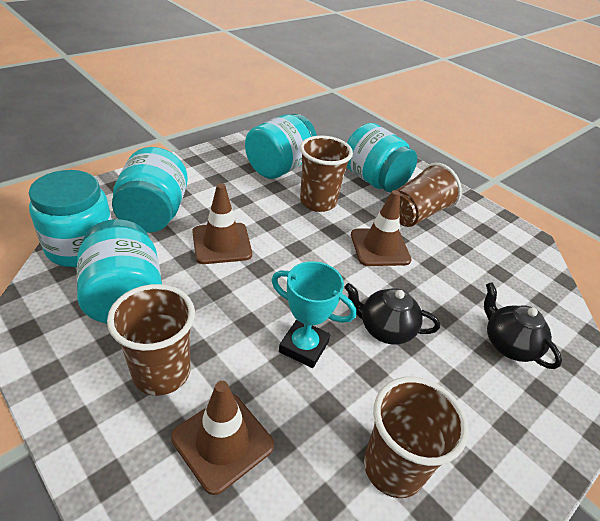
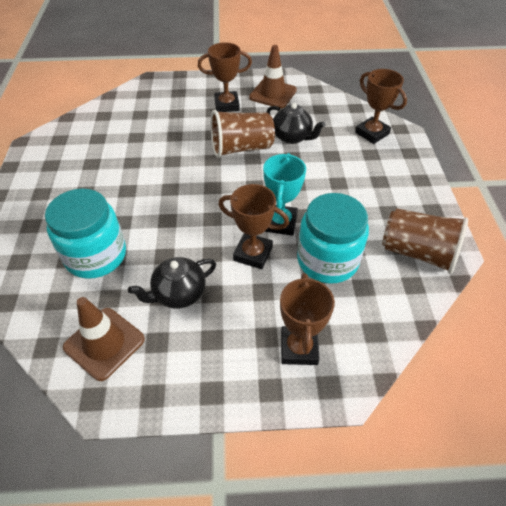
brown cup: 4 -> 2
brown traffic cone: 3 -> 2
brown trophy: 0 -> 4
turquoise jar: 5 -> 2

